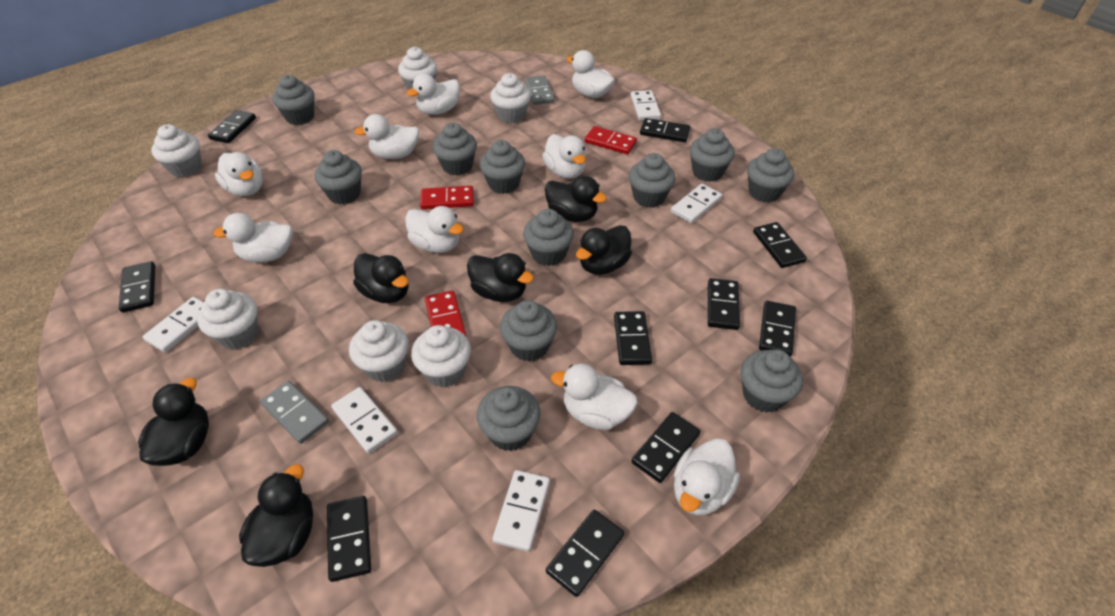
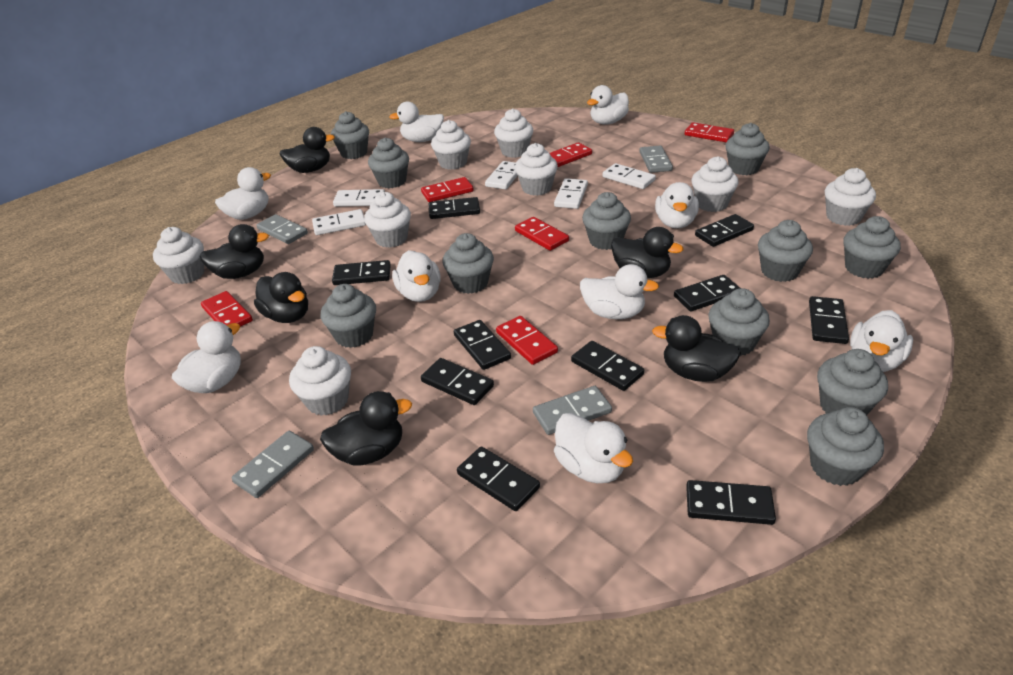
grey domino: 2 -> 4
red domino: 3 -> 6
white cupcake: 6 -> 8

